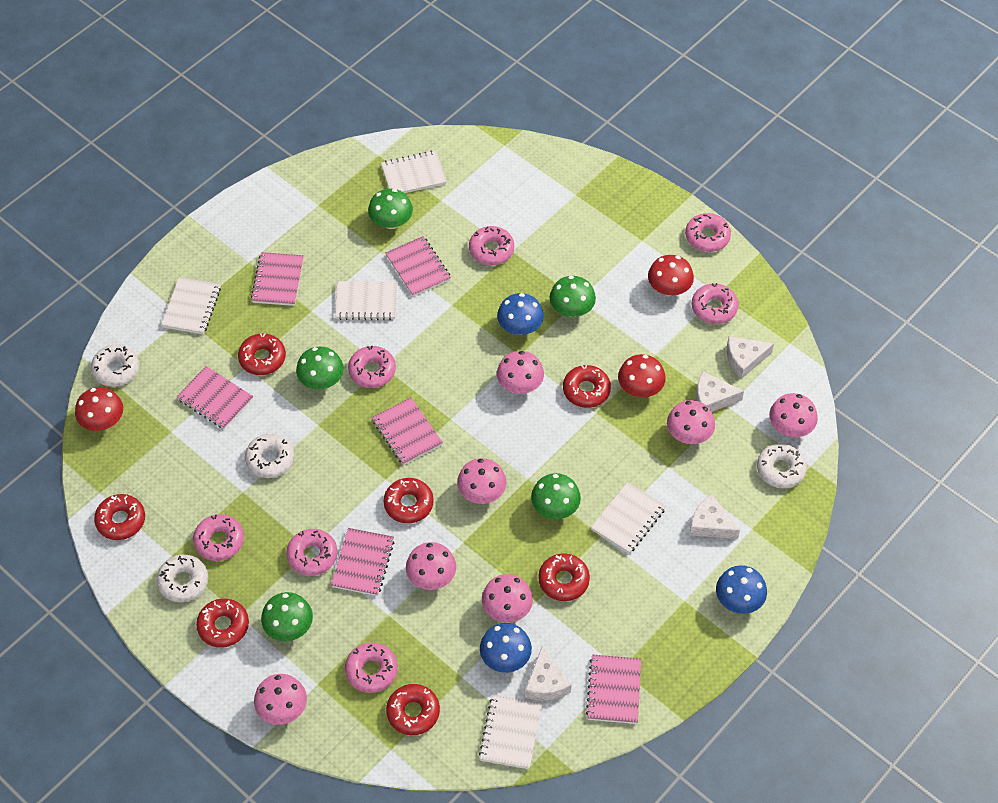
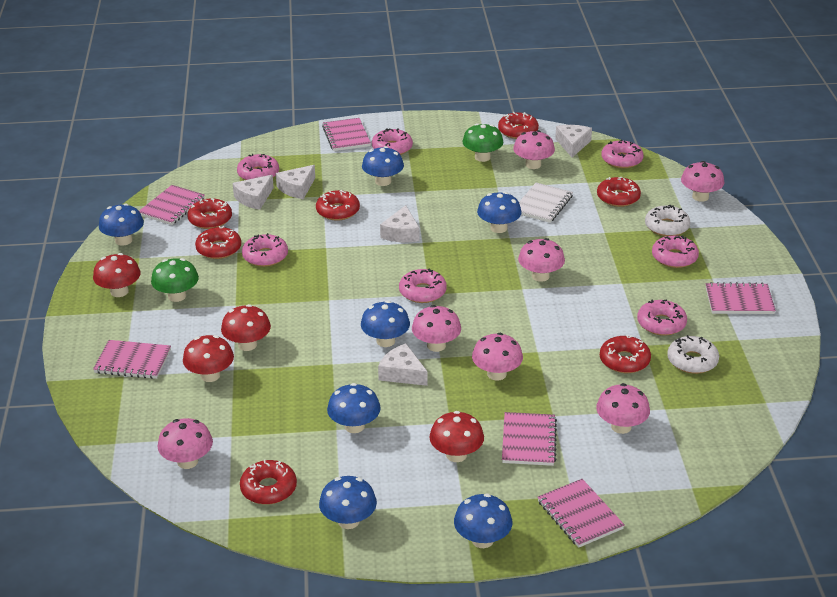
blue mushroom: 3 -> 7
green mushroom: 5 -> 2
red mushroom: 3 -> 4
white cheese: 4 -> 5
white donut: 4 -> 2
white notebook: 5 -> 1

